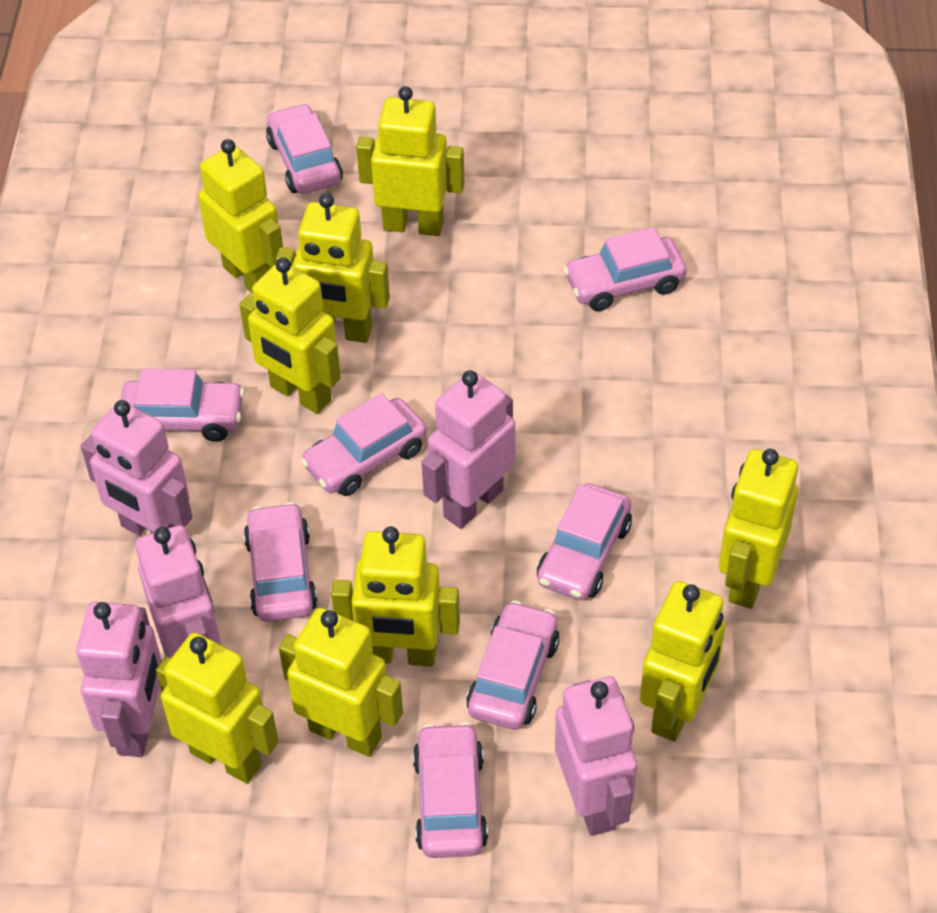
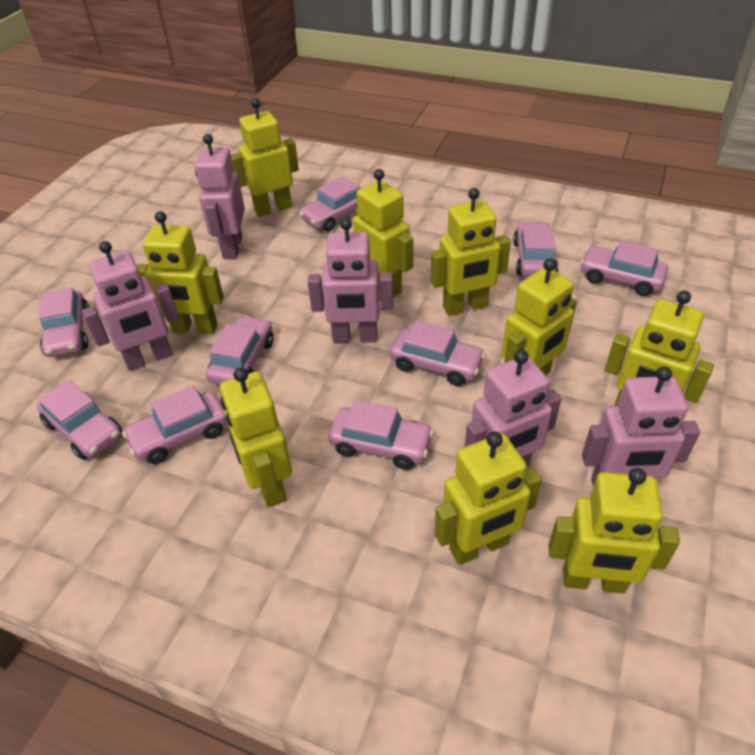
pink car: 8 -> 9

